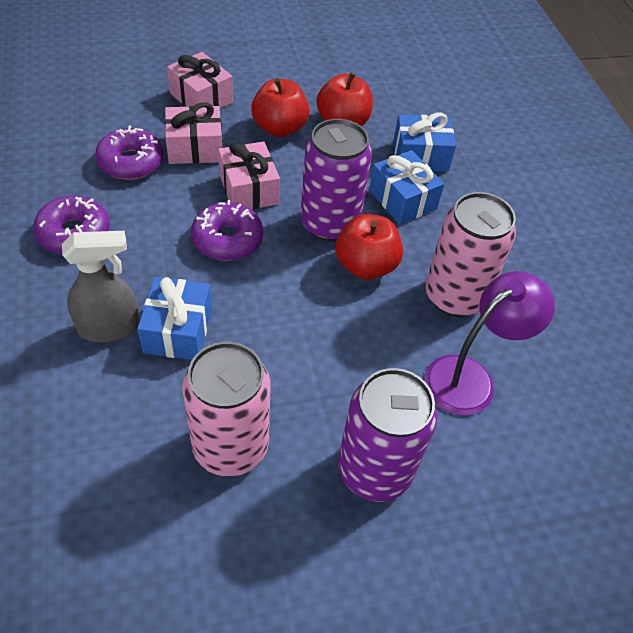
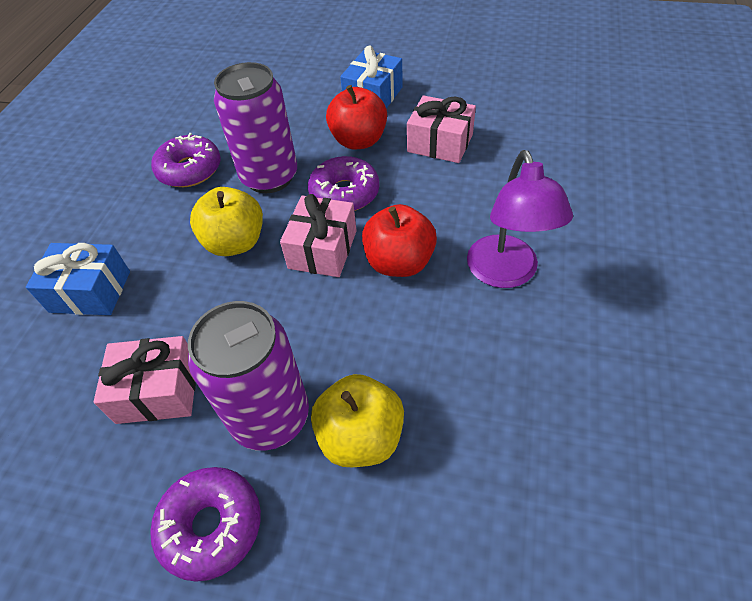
blue gift: 3 -> 2
grey spray bottle: 1 -> 0
pink can: 2 -> 0
red apple: 3 -> 2
yellow apple: 0 -> 2

